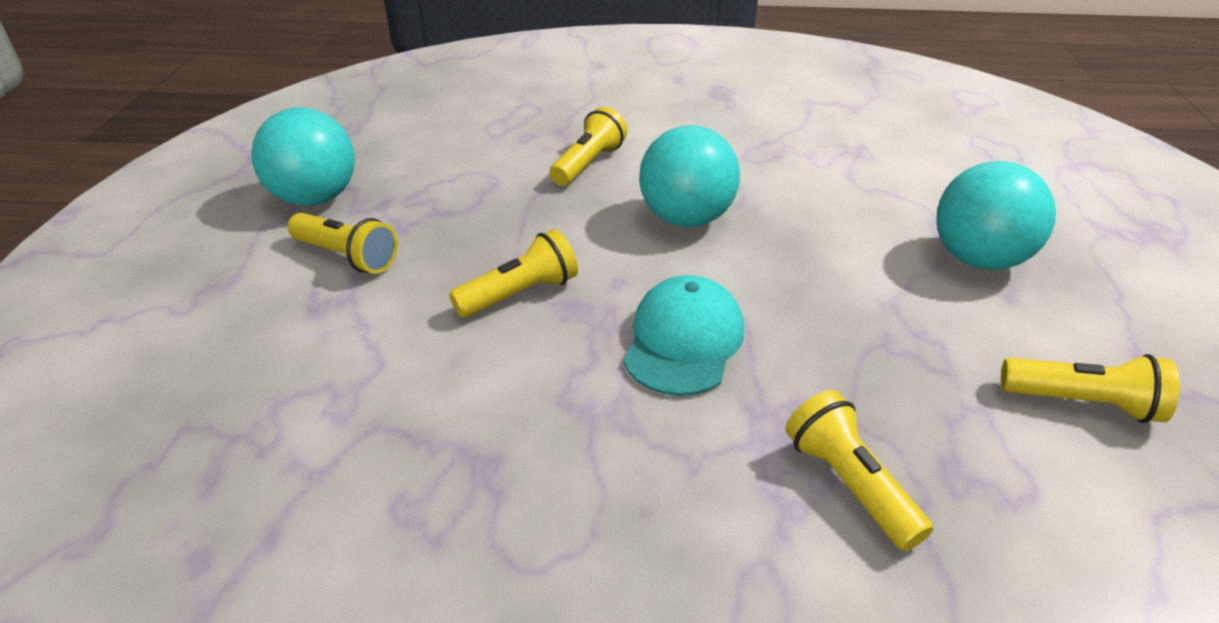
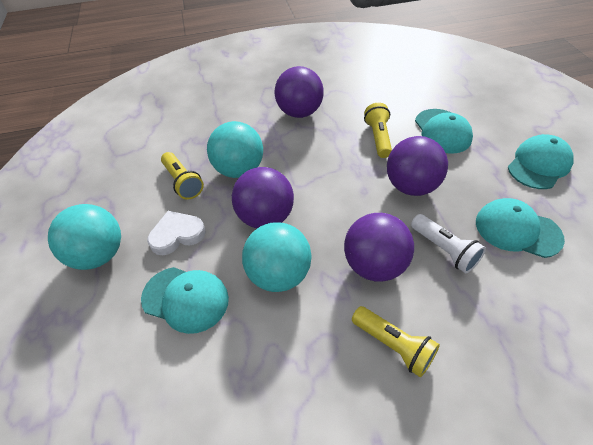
purple ball: 0 -> 4
turquoise cap: 1 -> 4
white flashlight: 0 -> 1
white heart: 0 -> 1
yellow flashlight: 5 -> 3

